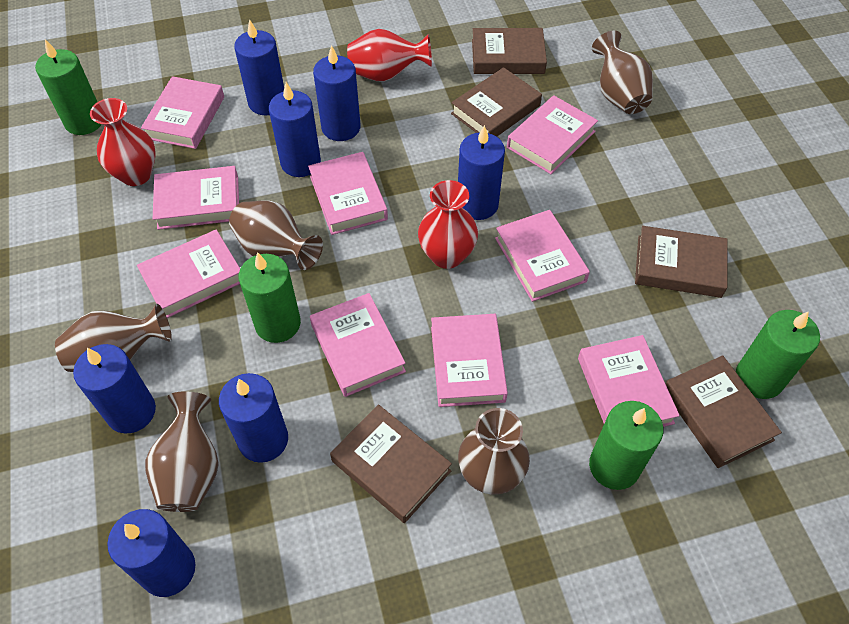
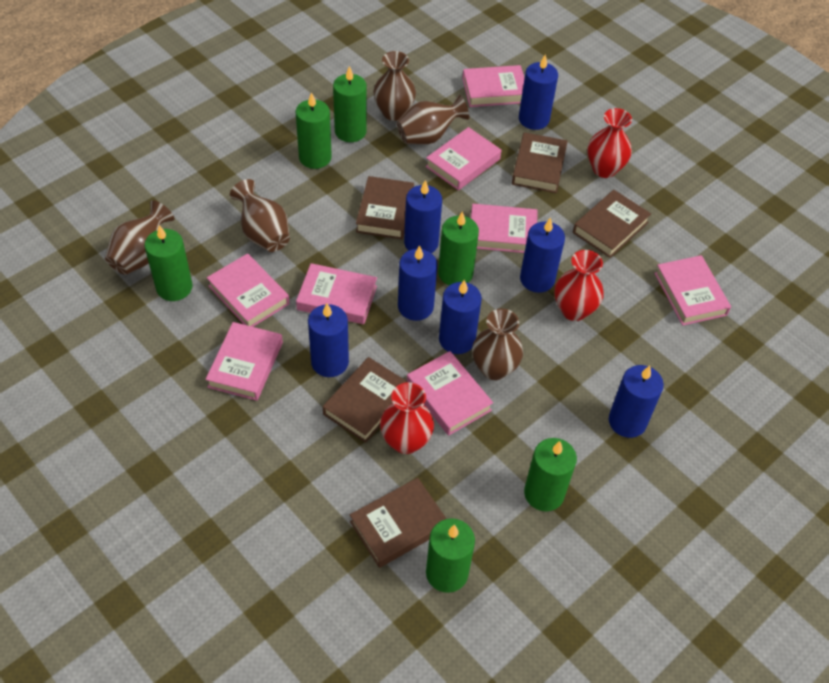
green candle: 4 -> 6
pink book: 9 -> 8

